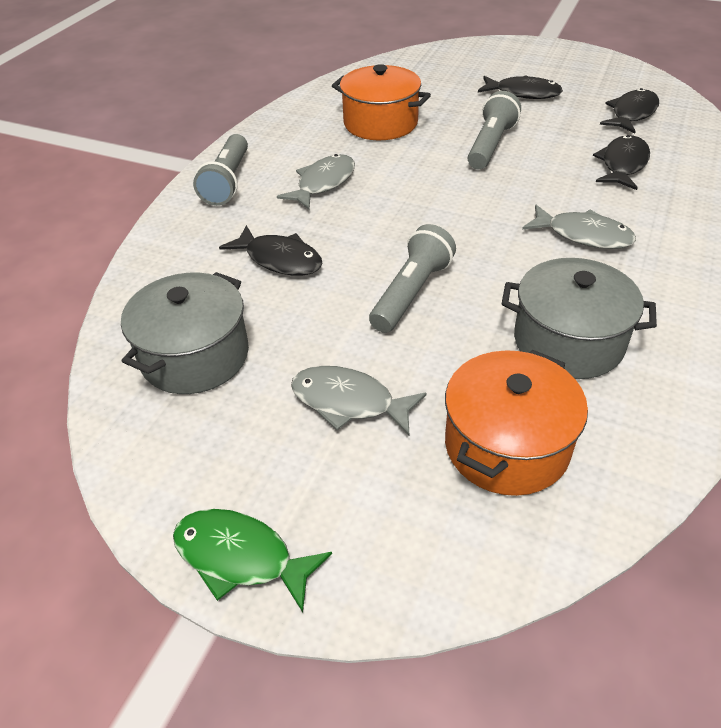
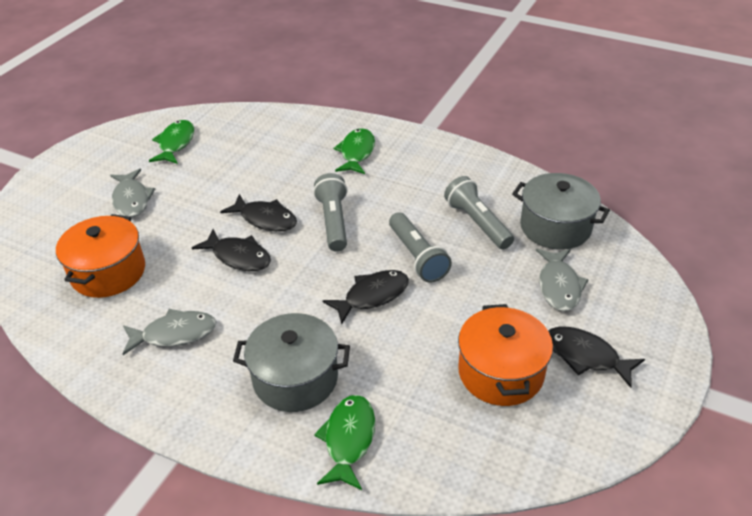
green fish: 1 -> 3

